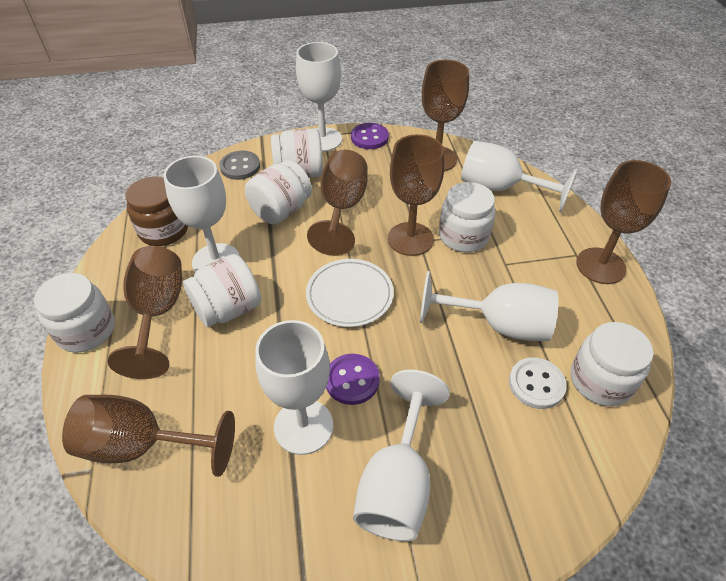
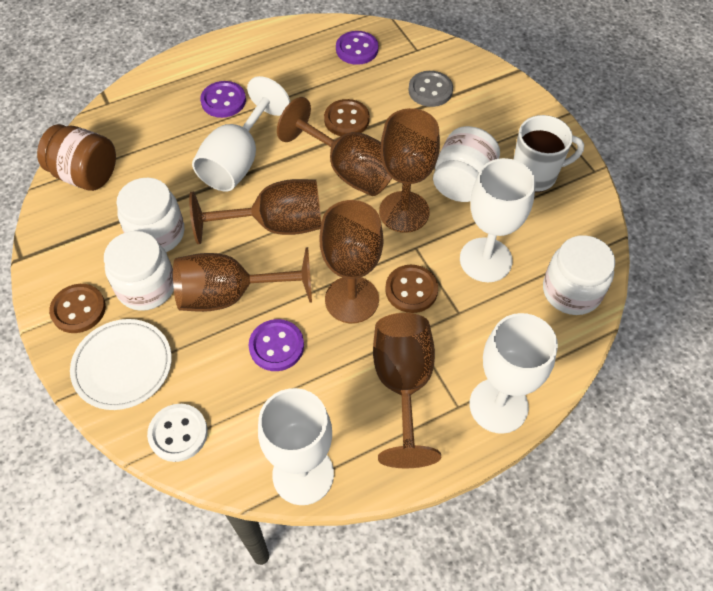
brown button: 0 -> 3
purple button: 2 -> 3
white goblet: 6 -> 4
white jar: 6 -> 4
white mug: 0 -> 1

